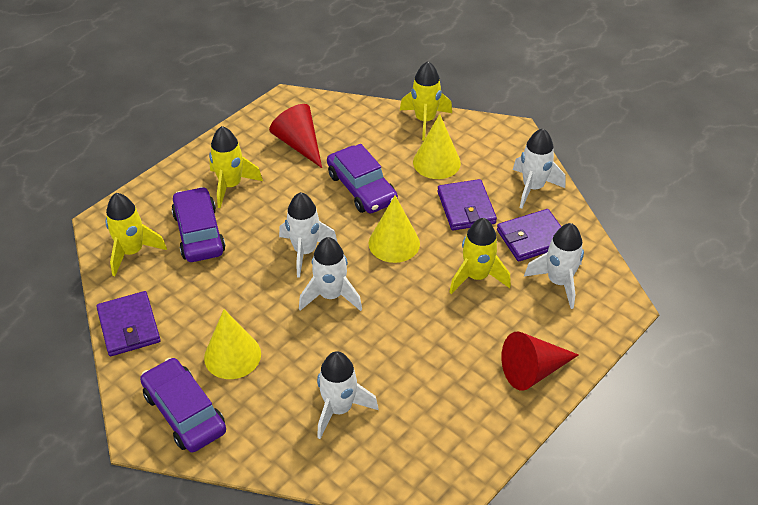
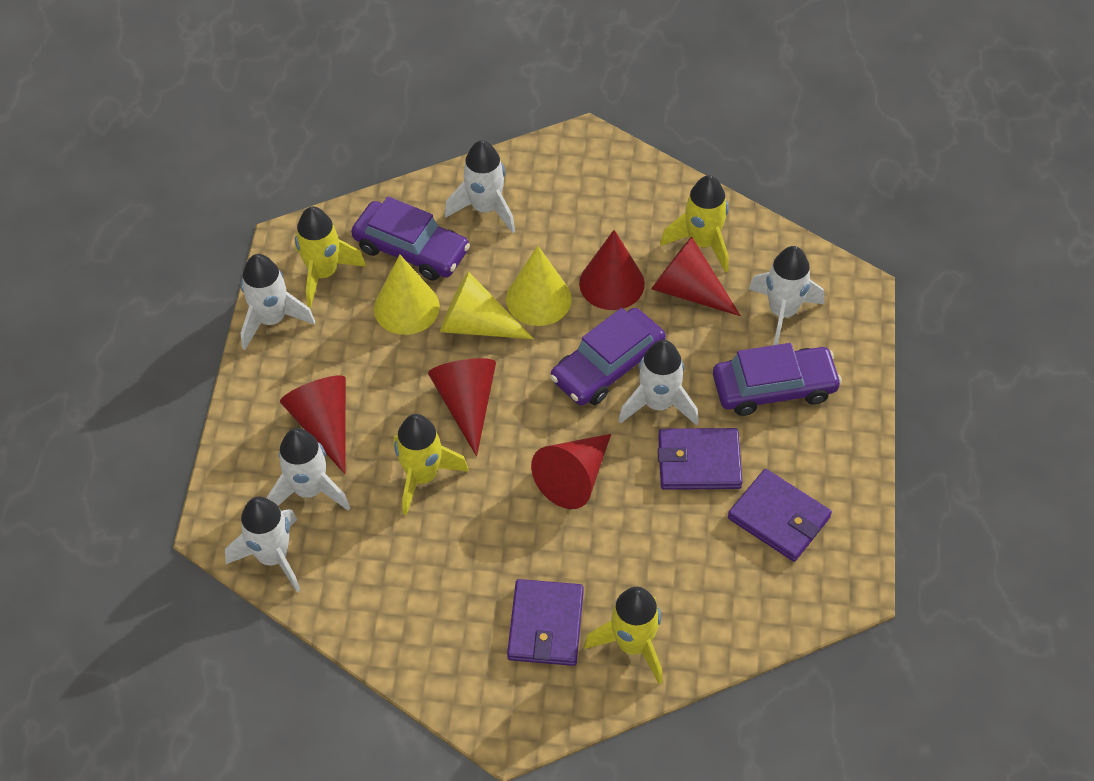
red cone: 2 -> 5
white rocket: 5 -> 6

